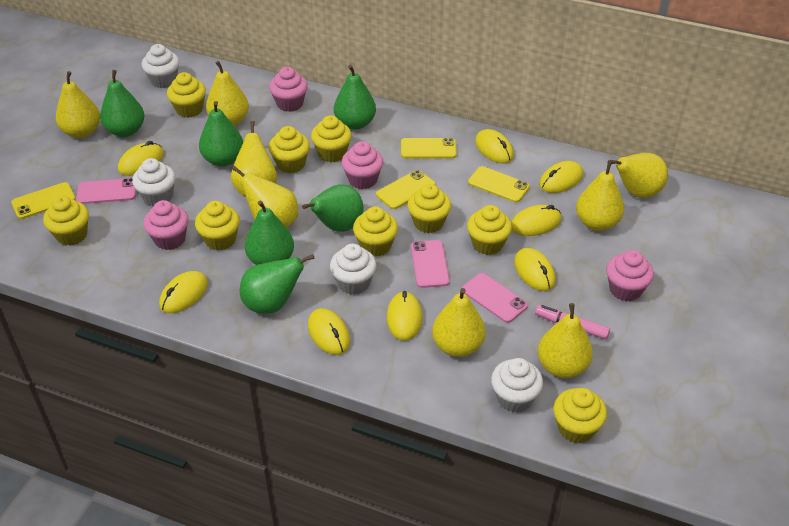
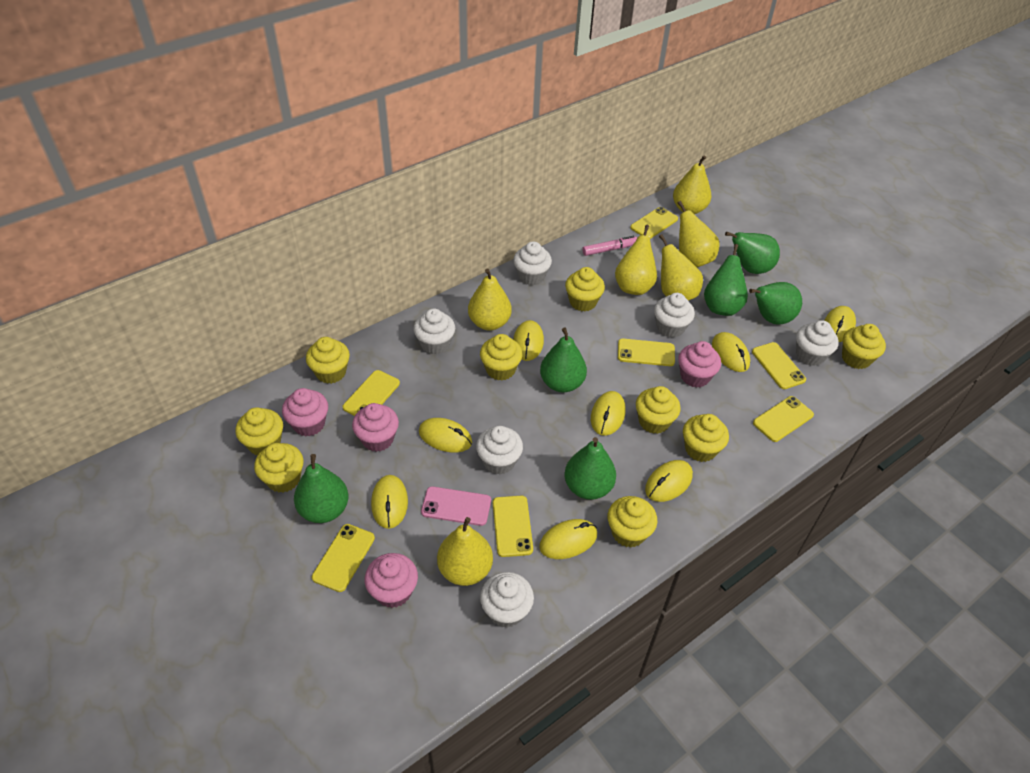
pink phone: 3 -> 1
white cupcake: 4 -> 6
yellow pear: 8 -> 6
yellow phone: 4 -> 7

